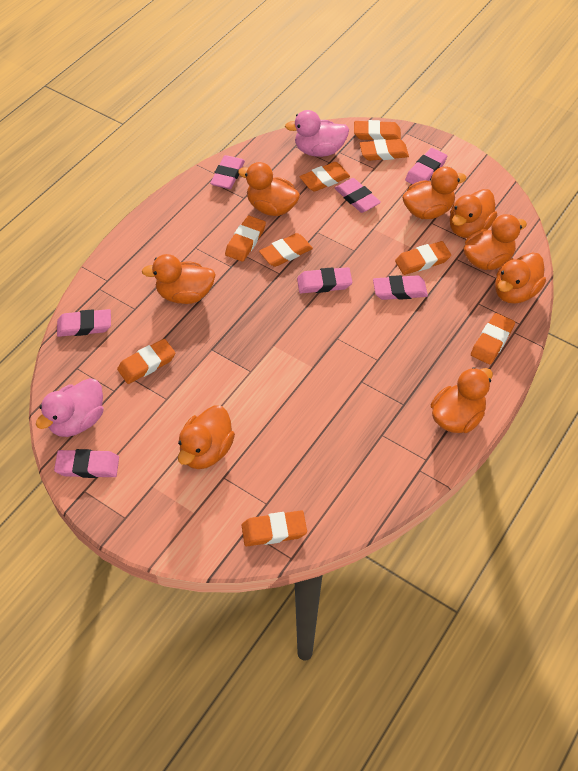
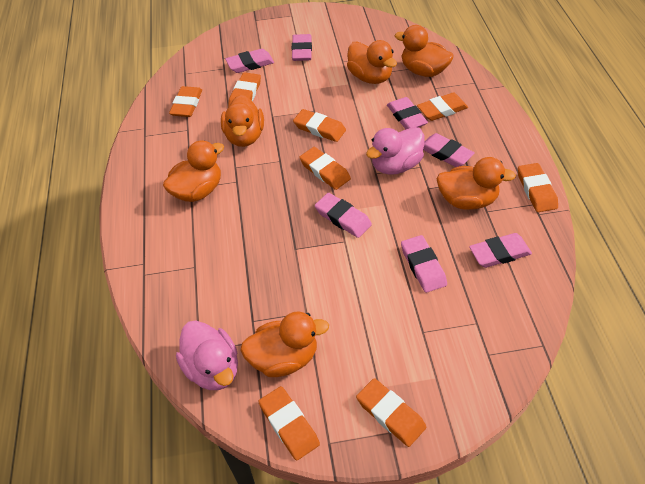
orange duck: 8 -> 6
orange eraser: 9 -> 8

